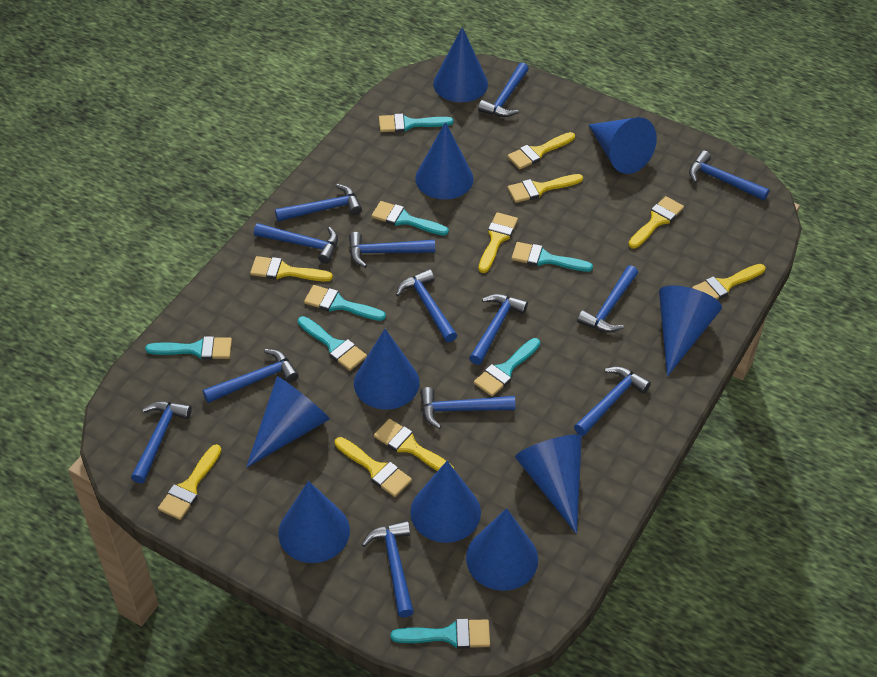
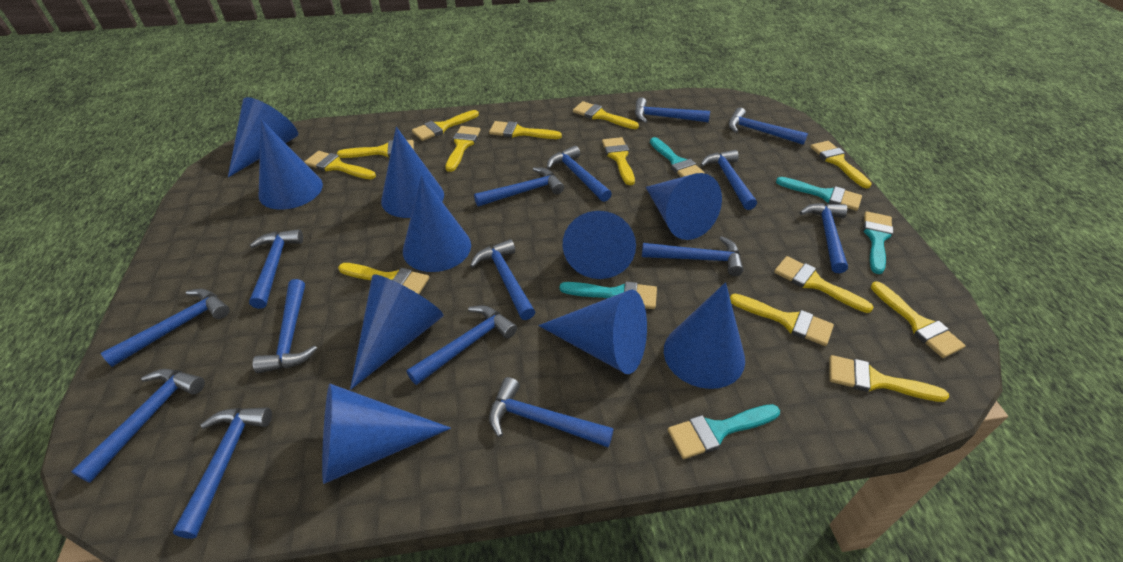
blue hammer: 13 -> 15
turquoise brush: 8 -> 5
yellow brush: 9 -> 13

